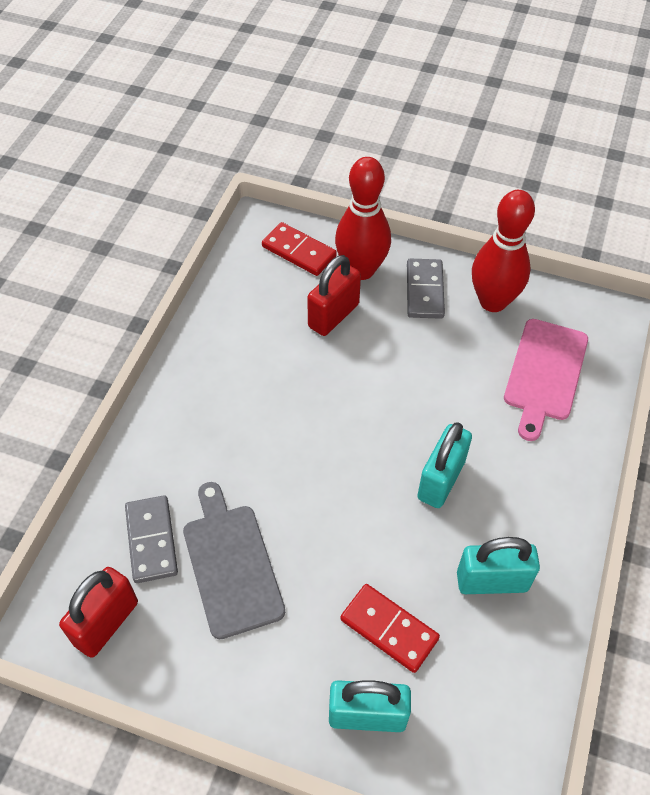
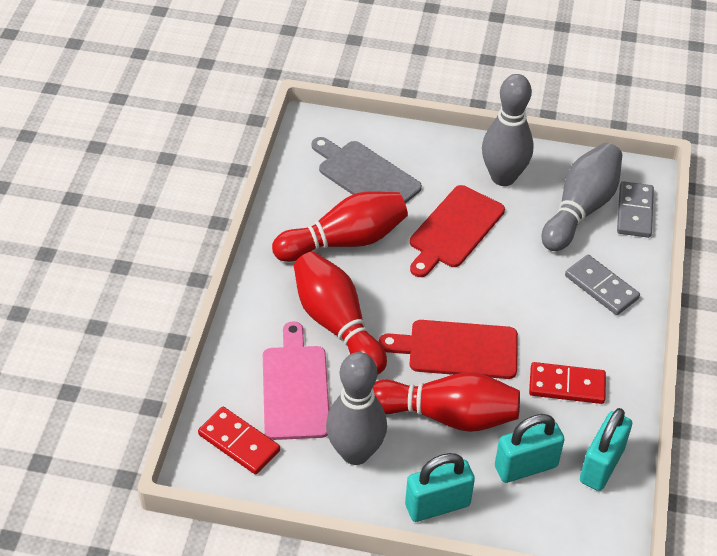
grey bowling pin: 0 -> 3
red bowling pin: 2 -> 3
red cutting board: 0 -> 2
red padlock: 2 -> 0

